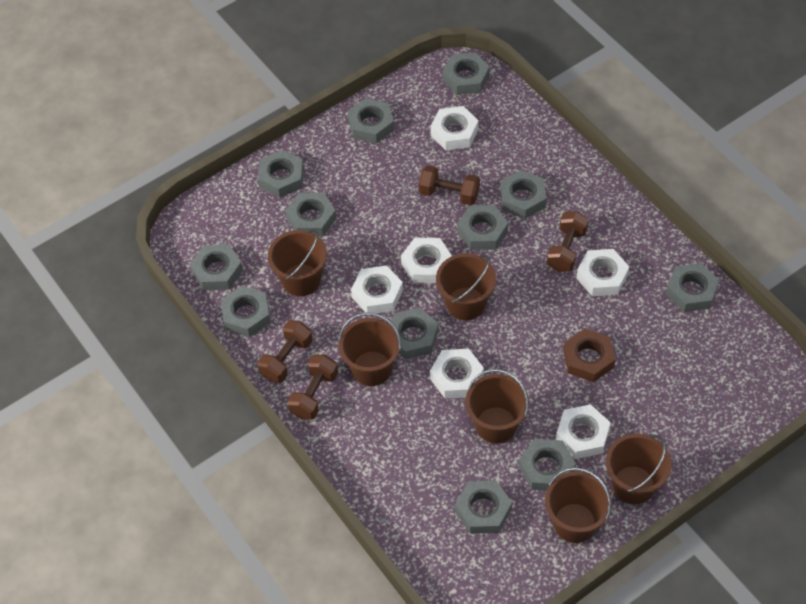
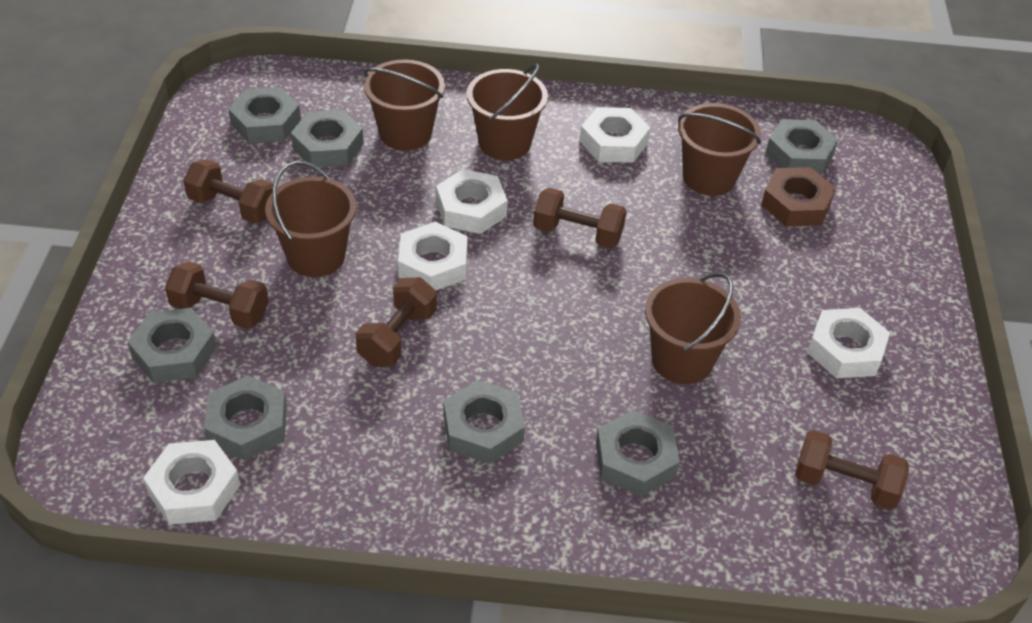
brown bucket: 6 -> 5
brown dumbbell: 4 -> 5
grey nut: 12 -> 7
white nut: 6 -> 5

